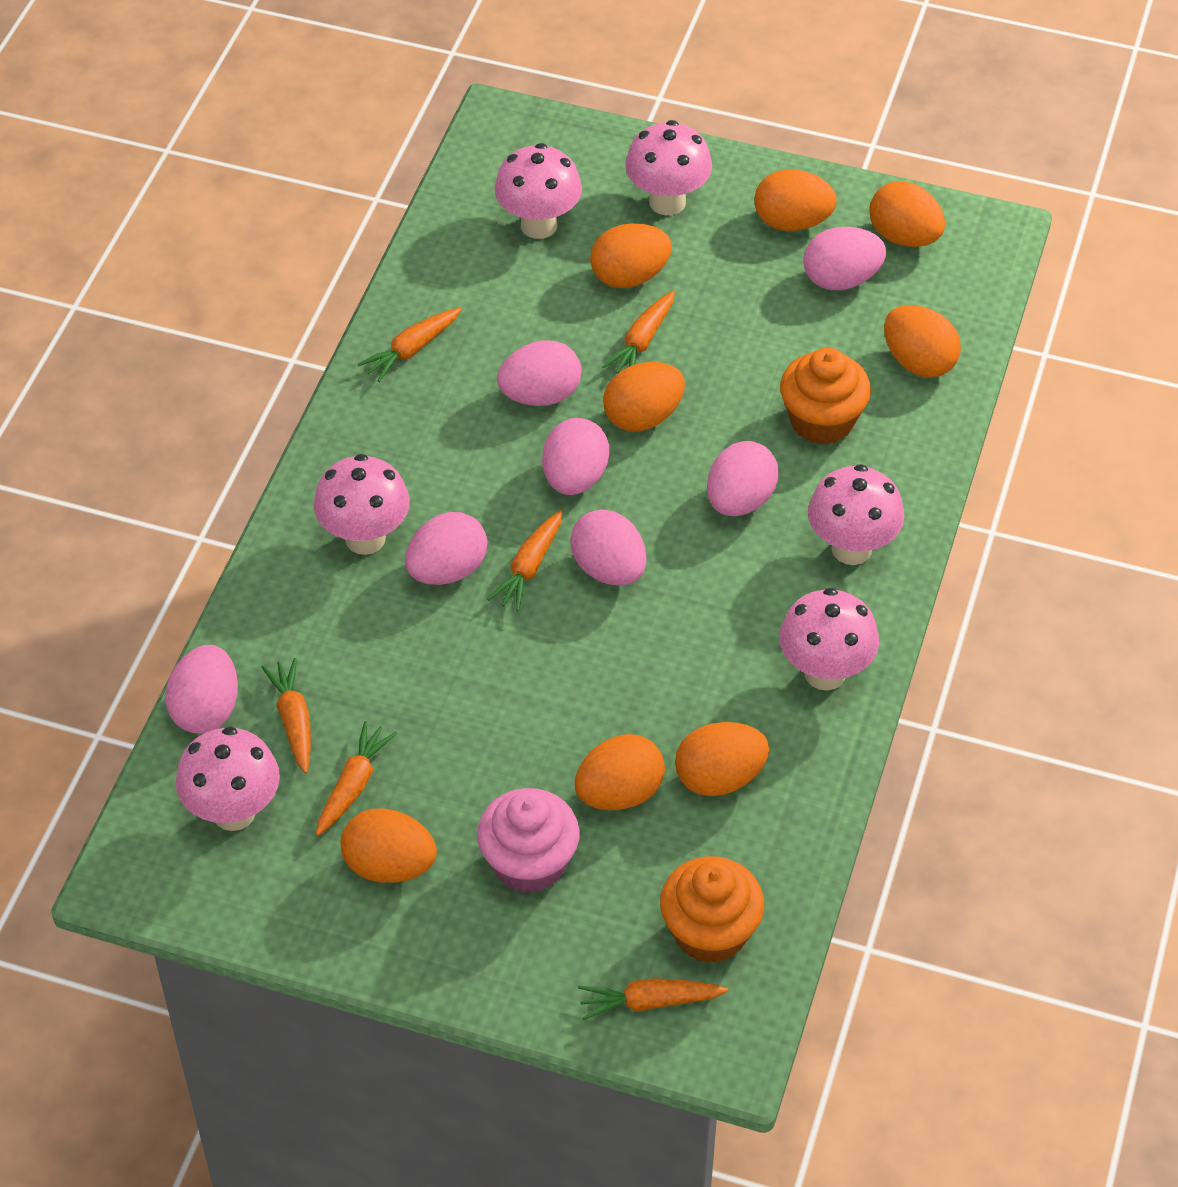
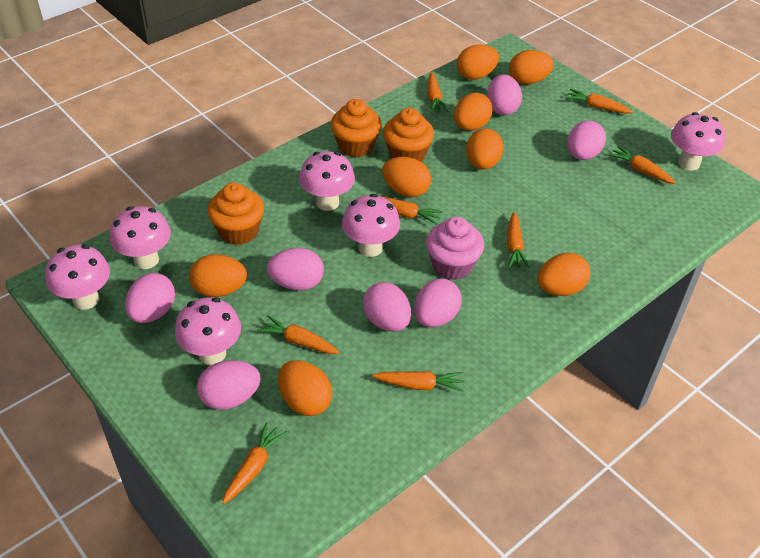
orange carrot: 6 -> 8
orange cupcake: 2 -> 3

